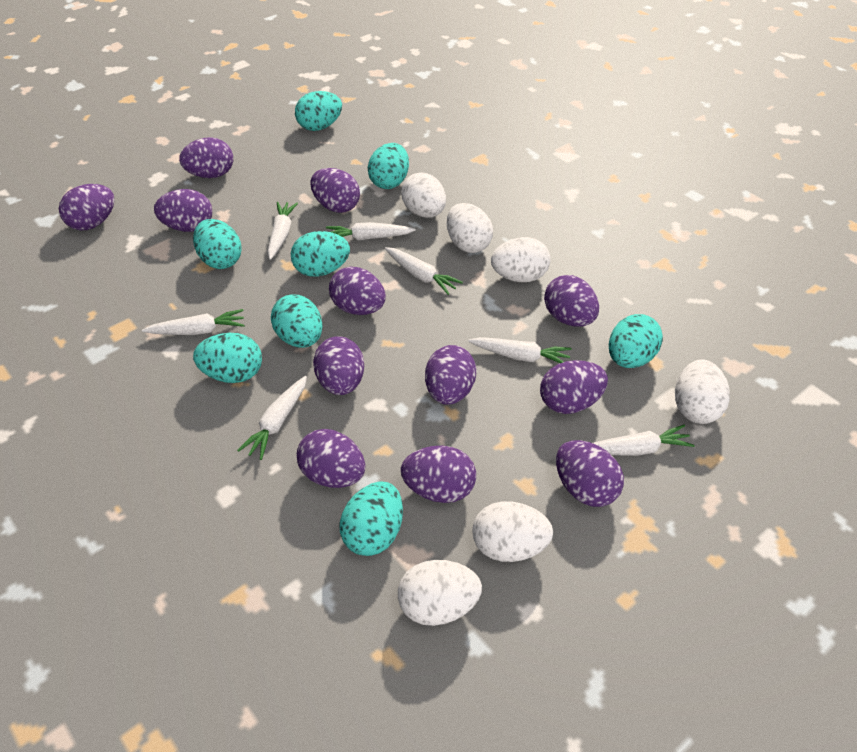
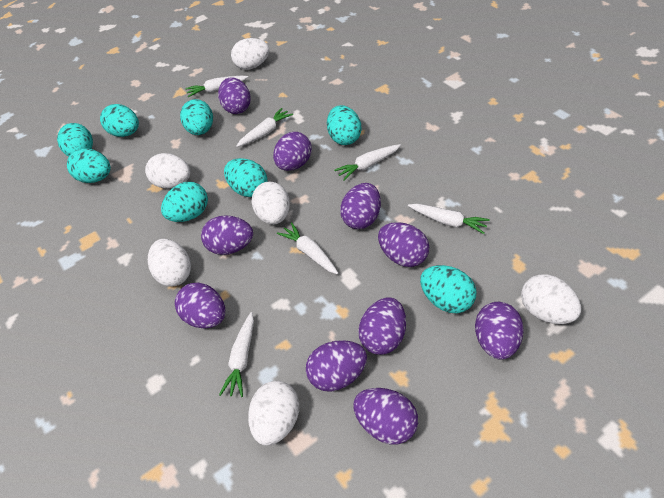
purple egg: 12 -> 10
white carrot: 7 -> 6

